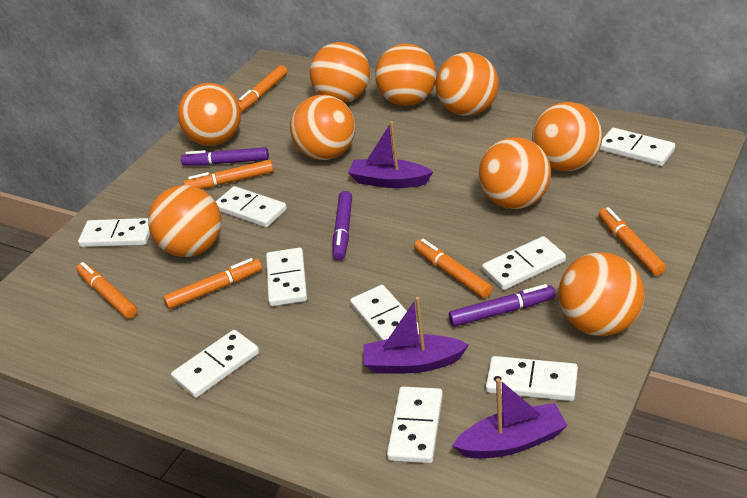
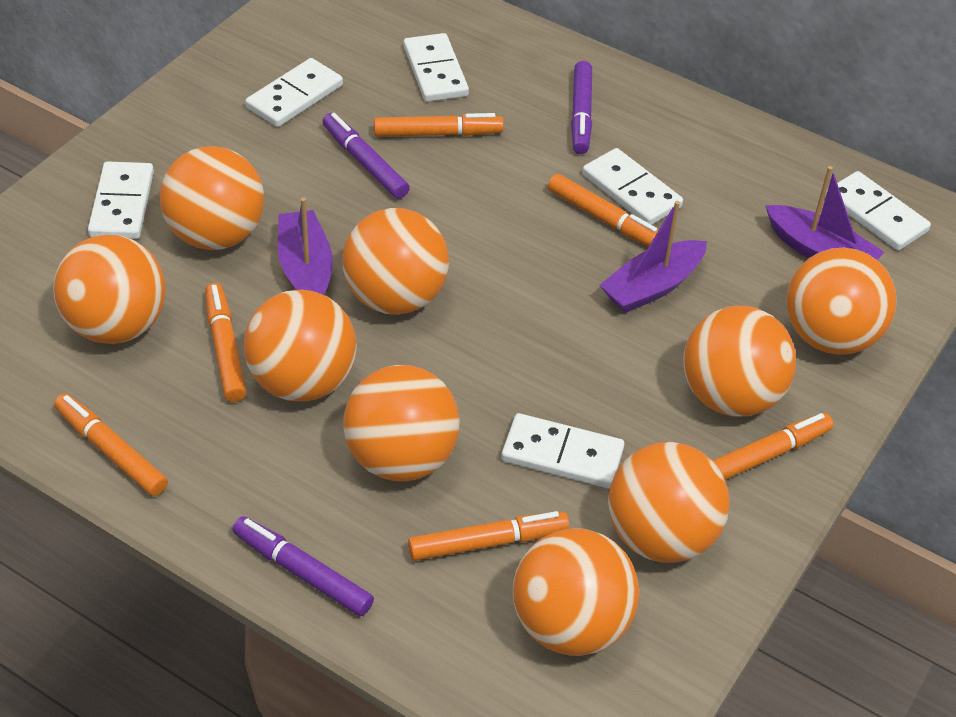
white domino: 9 -> 6

